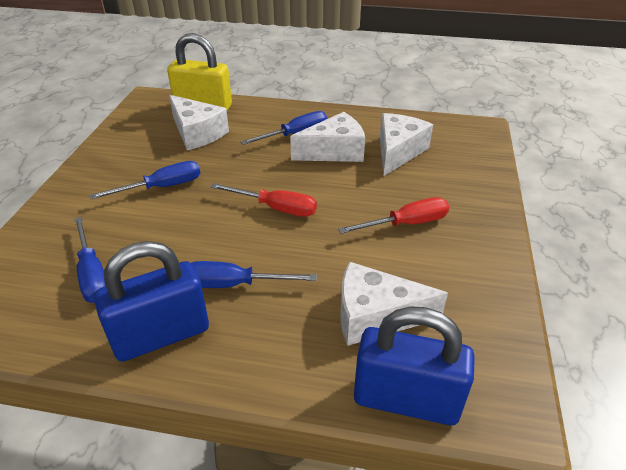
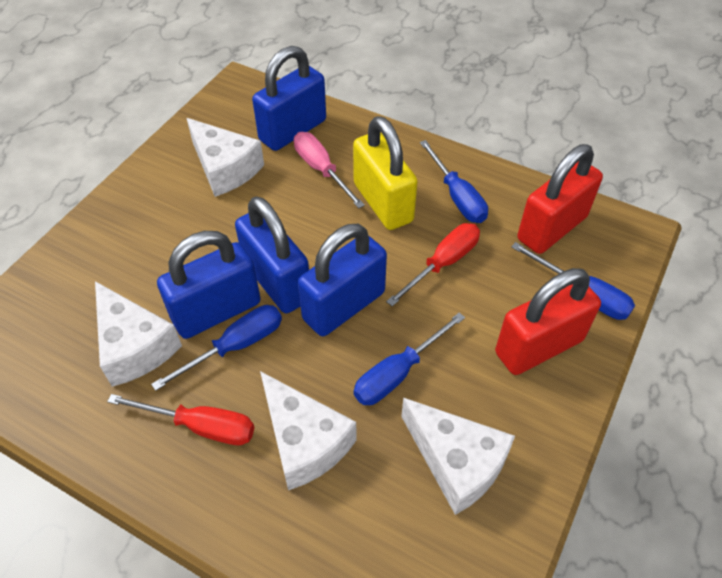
blue padlock: 2 -> 4
pink screwdriver: 0 -> 1
red padlock: 0 -> 2

